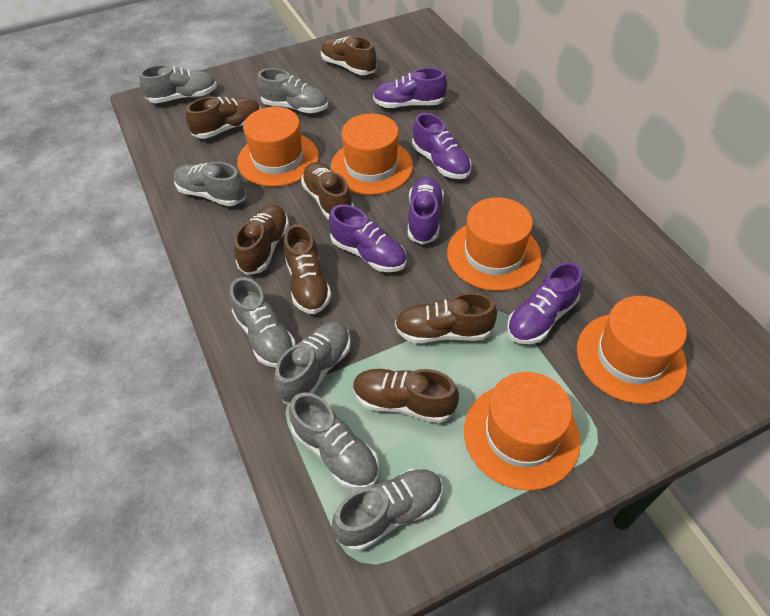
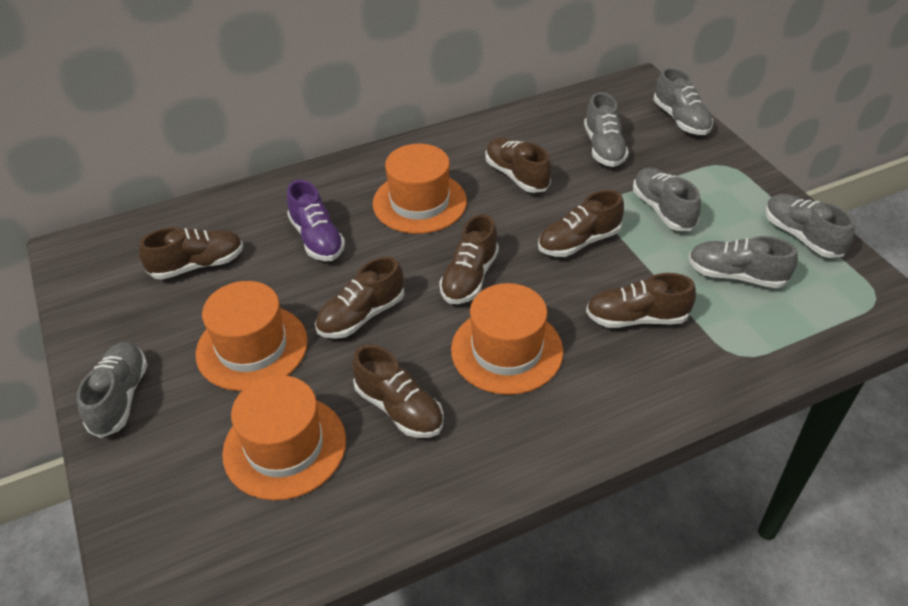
grey shoe: 7 -> 6
orange hat: 5 -> 4
purple shoe: 5 -> 1

